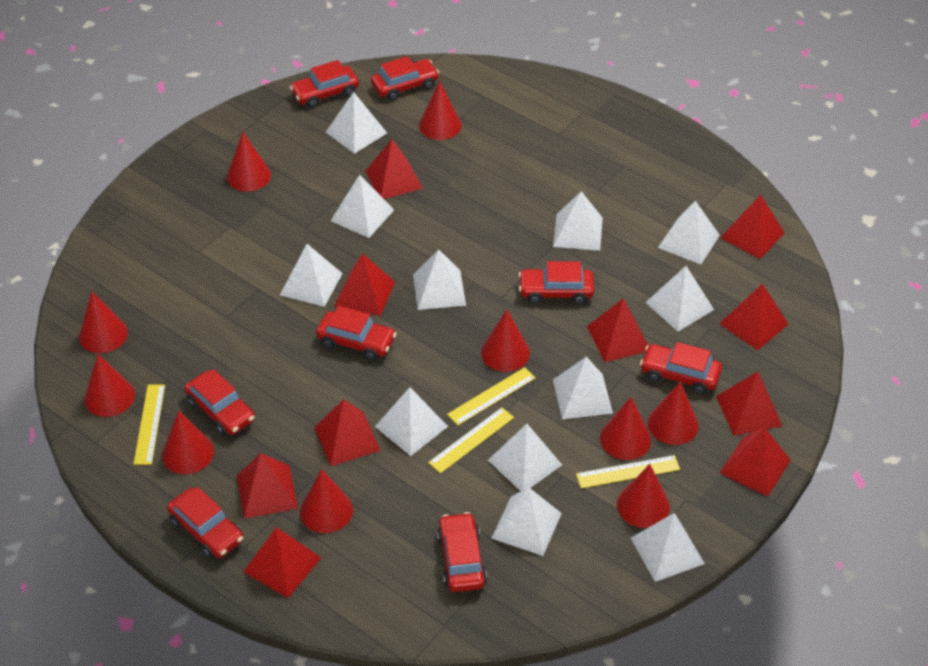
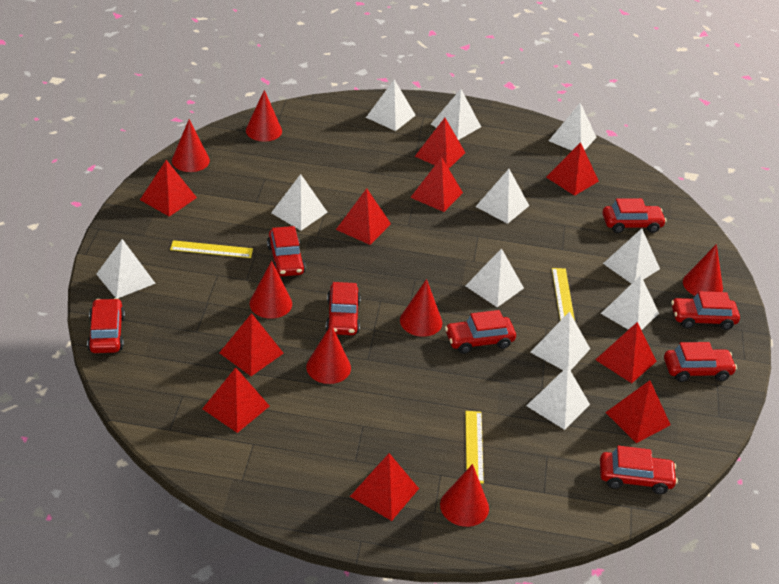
red cone: 10 -> 7
white pyramid: 12 -> 11
yellow ruler: 4 -> 3

